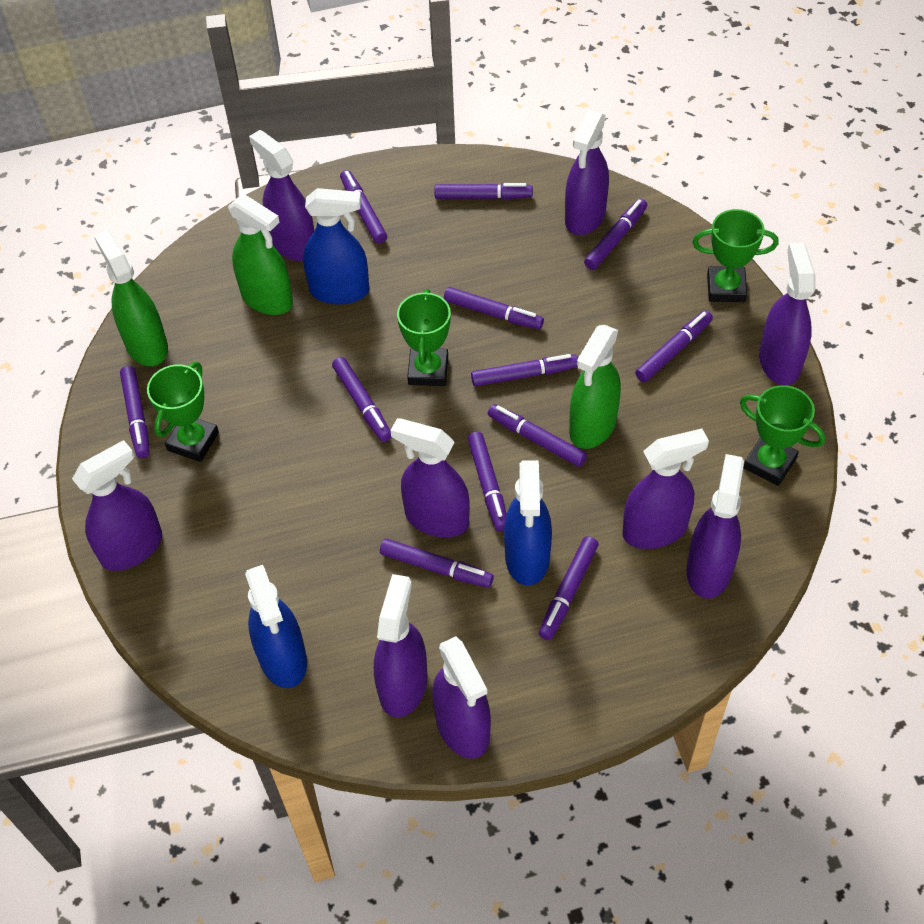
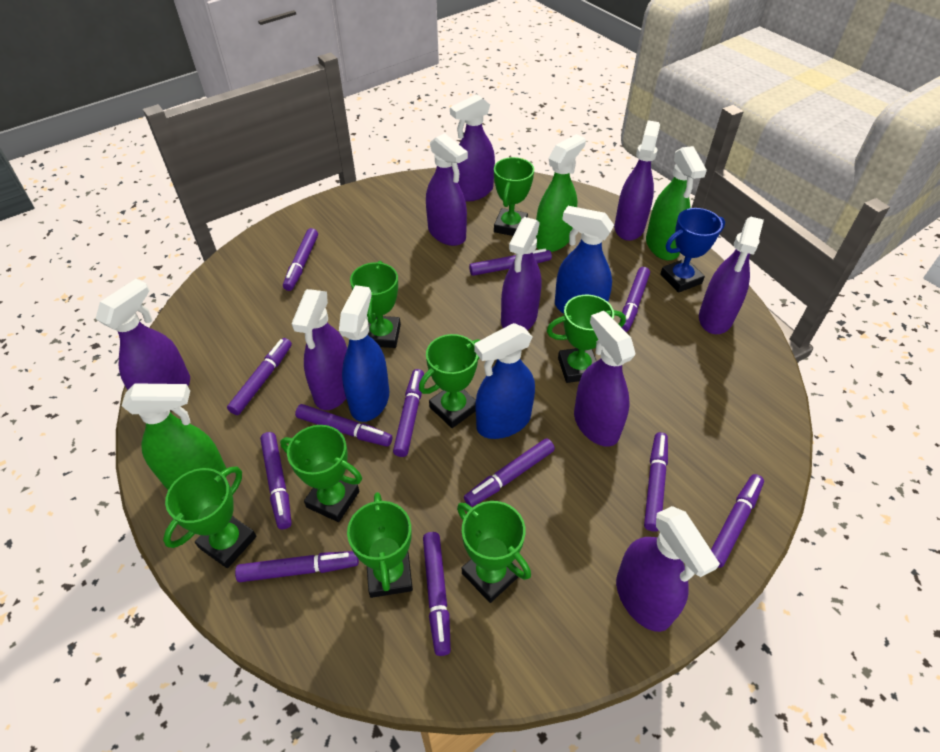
blue trophy: 0 -> 1
green trophy: 4 -> 8

